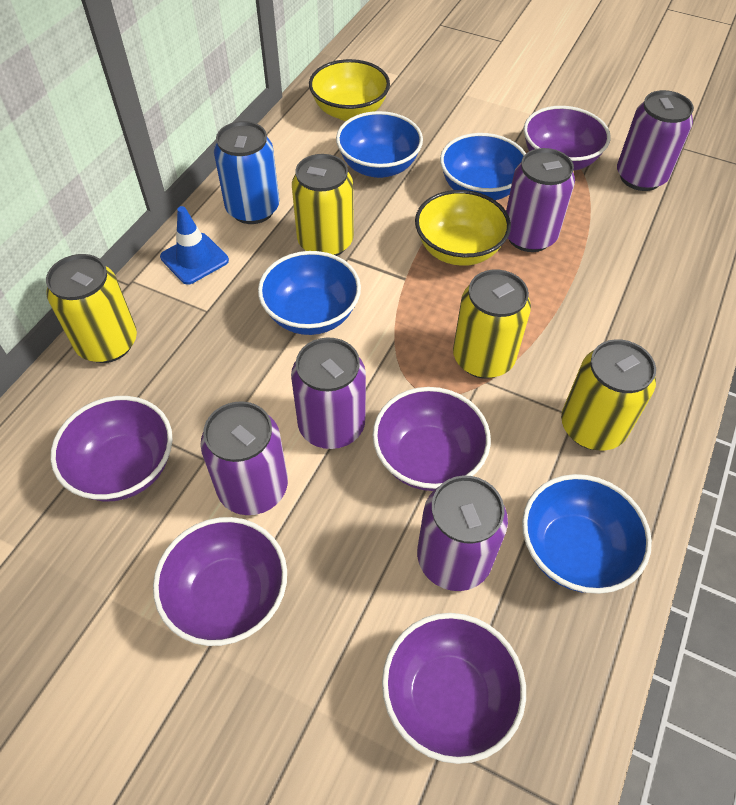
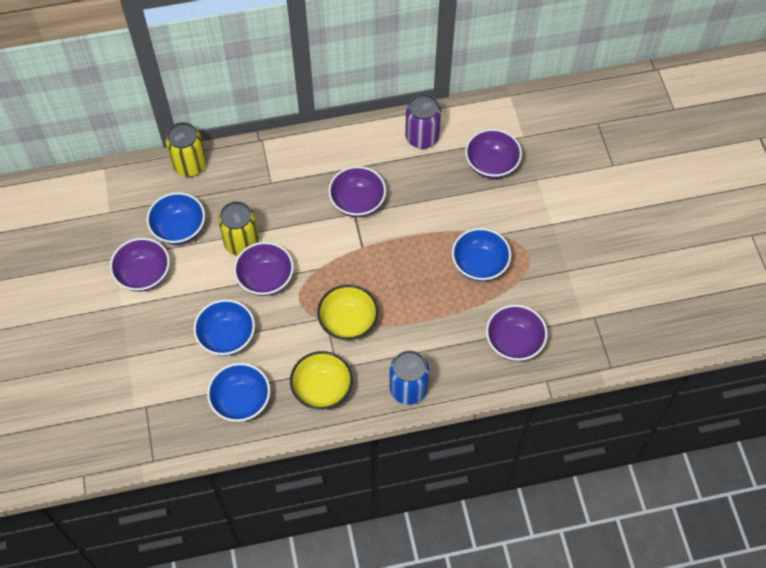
blue traffic cone: 1 -> 0
purple can: 5 -> 1
yellow can: 4 -> 2

